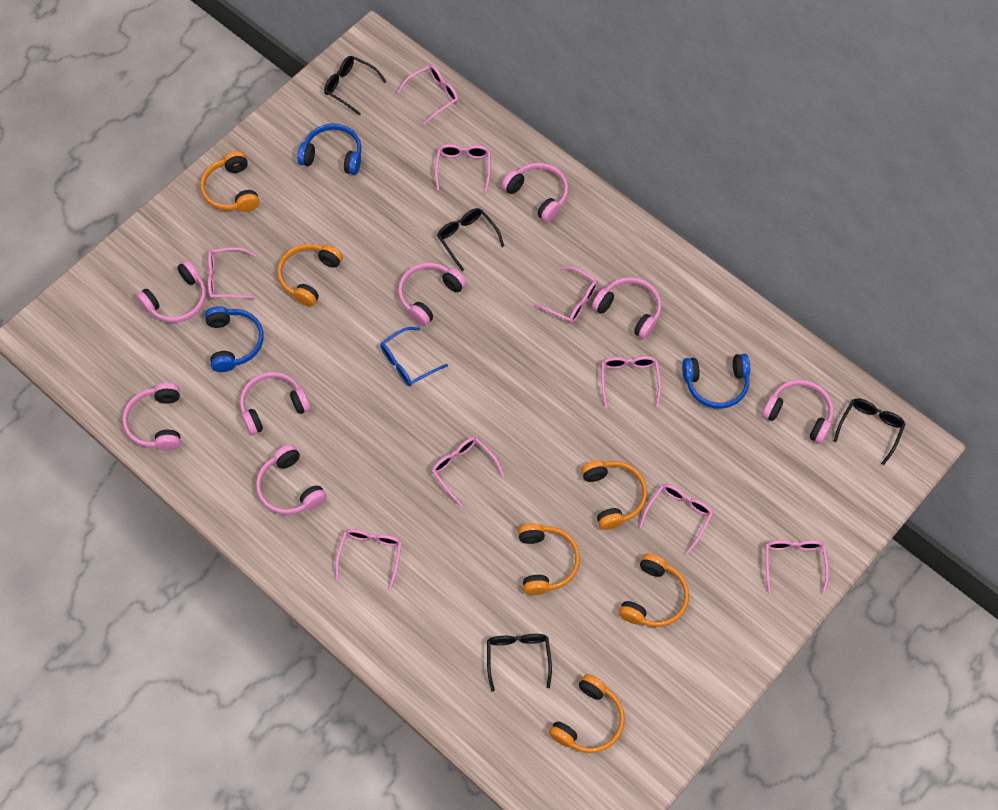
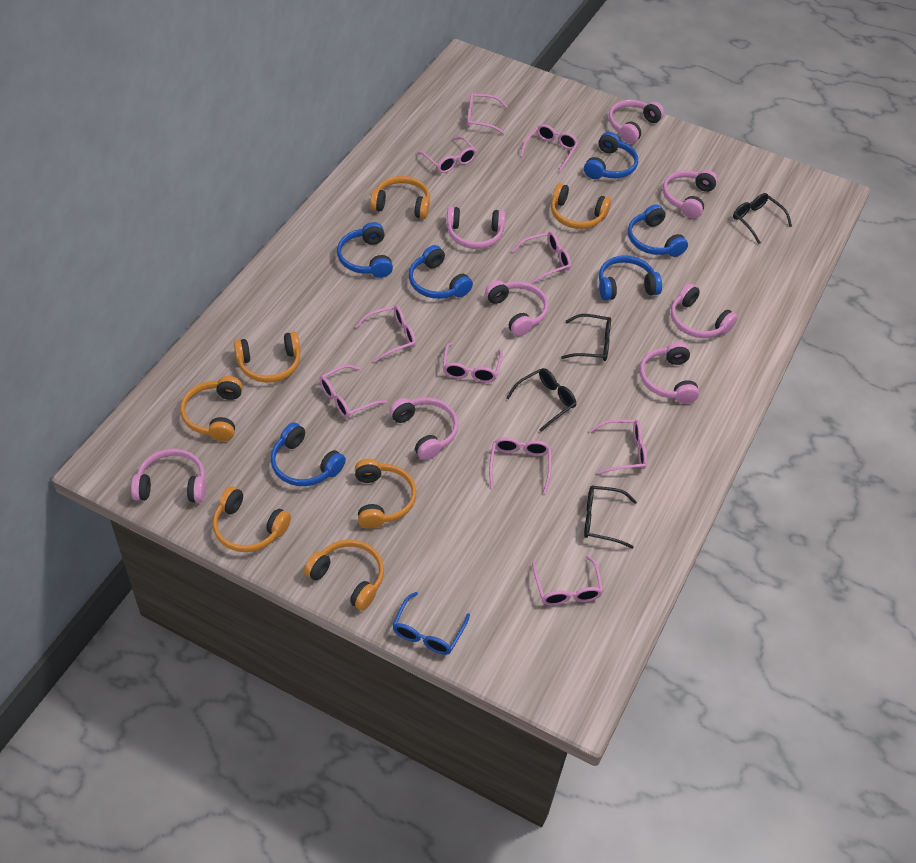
blue headphones: 3 -> 6
orange headphones: 6 -> 7
pink glasses: 9 -> 10

